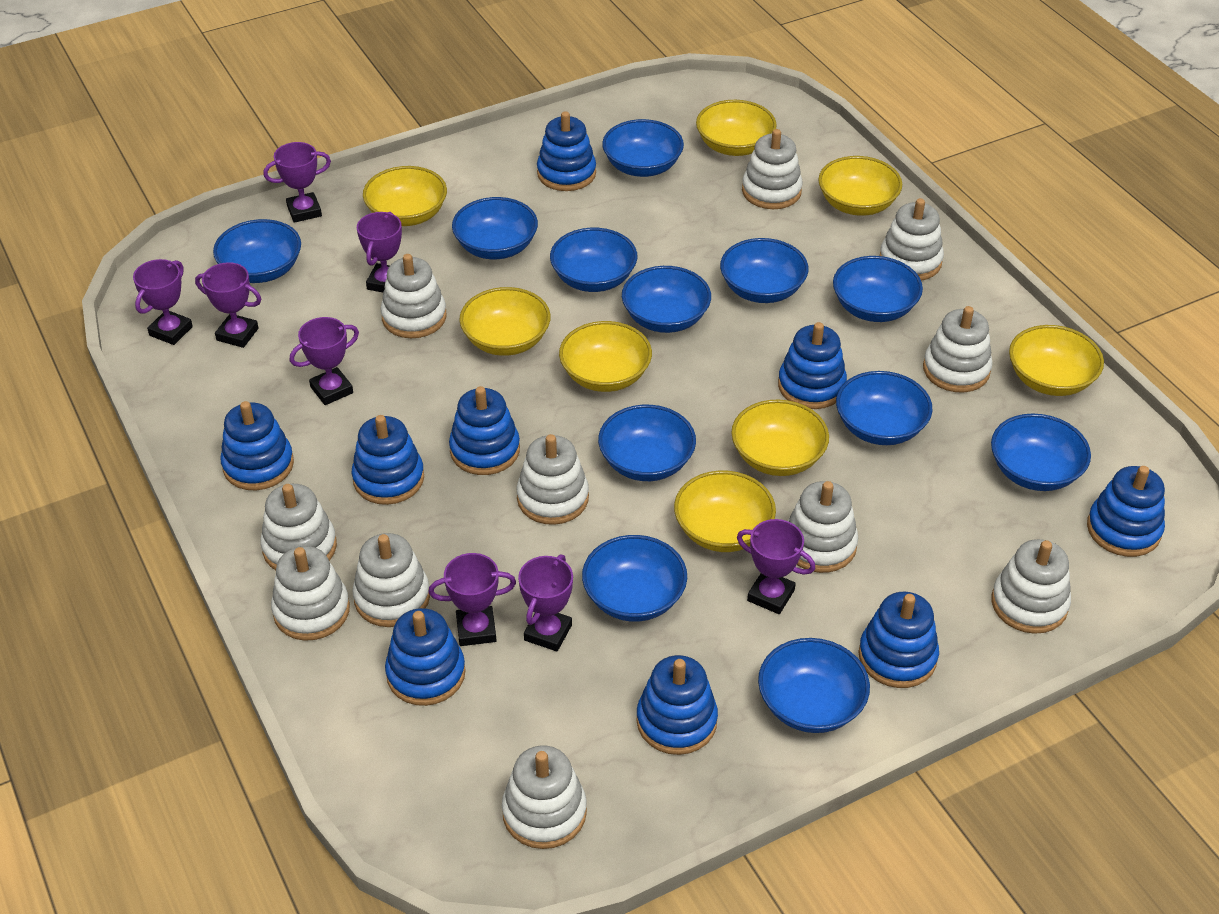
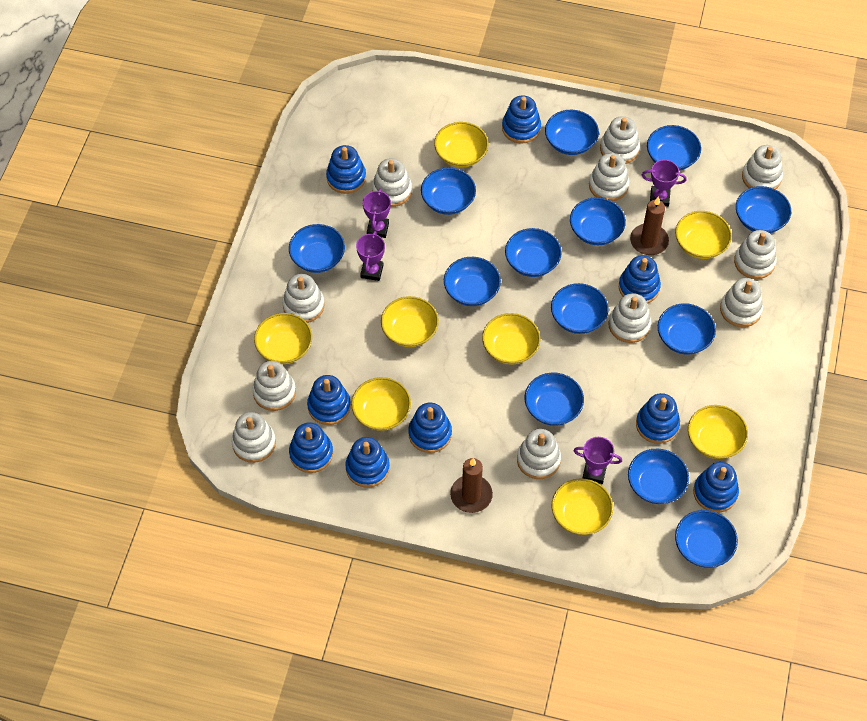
blue bowl: 12 -> 13
brown candle: 0 -> 2
purple trophy: 8 -> 4

